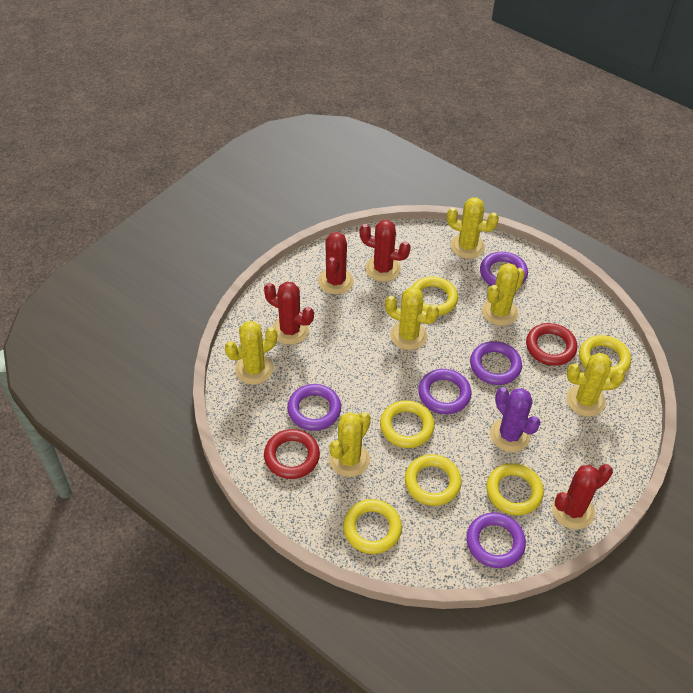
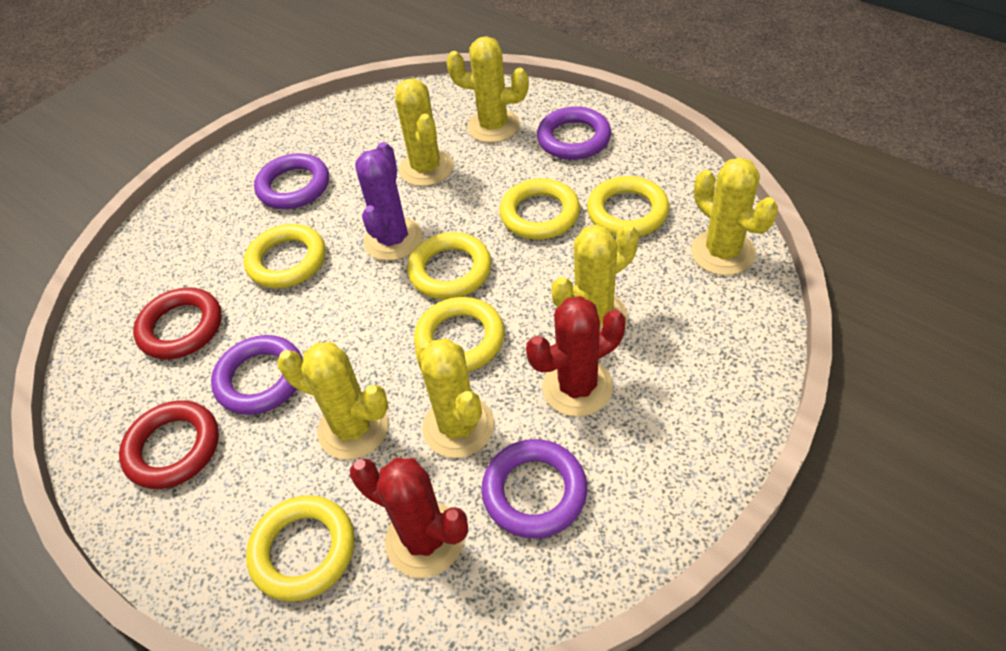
purple ring: 5 -> 4
red cactus: 4 -> 2

